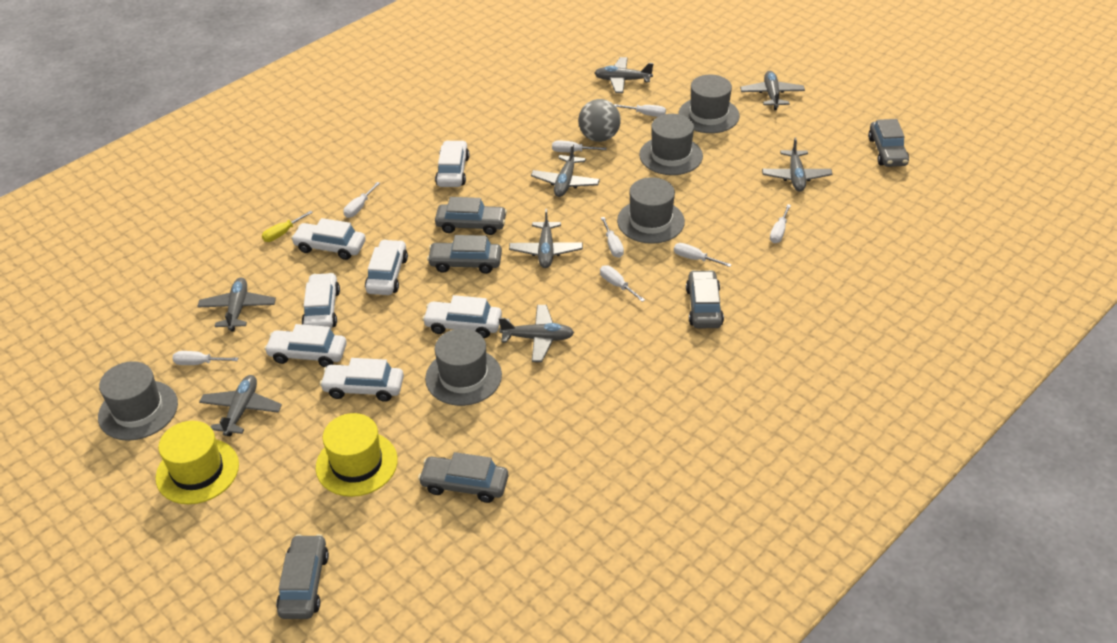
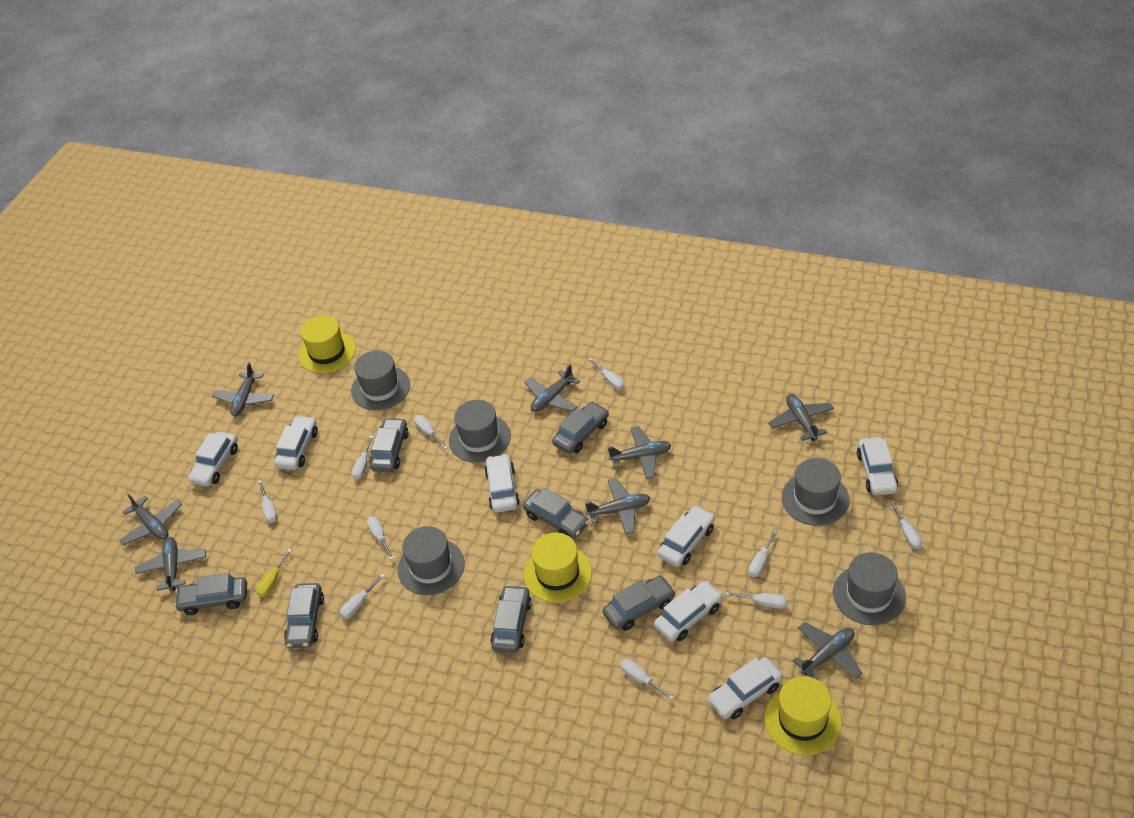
grey ball: 1 -> 0
grey car: 6 -> 7
white screwdriver: 8 -> 10
yellow hat: 2 -> 3

